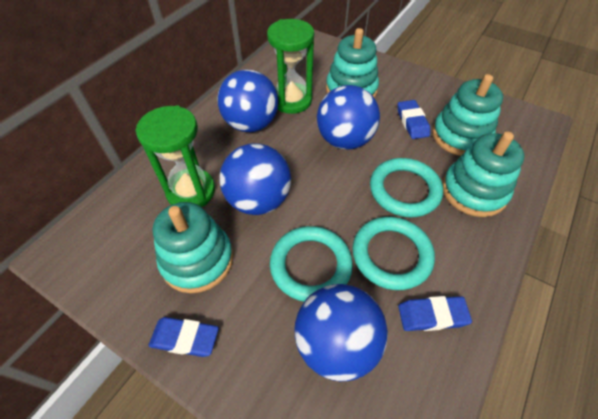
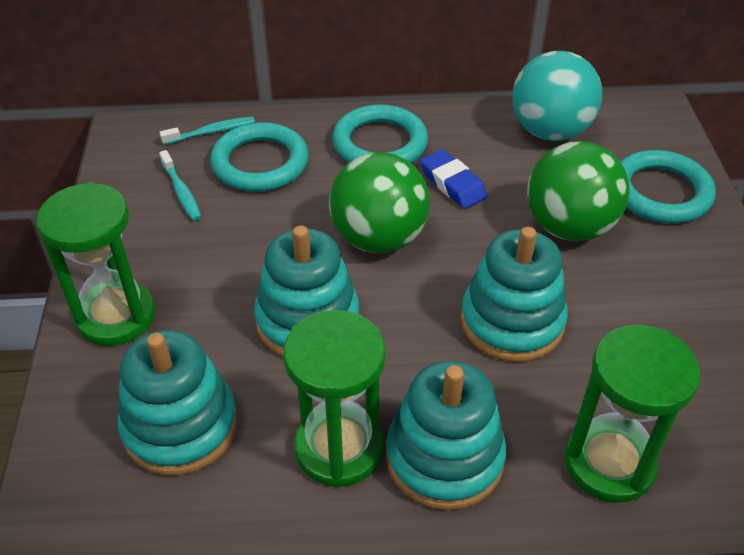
blue ball: 4 -> 0
blue eraser: 3 -> 1
green ball: 0 -> 2
green hourglass: 2 -> 3
turquoise ball: 0 -> 1
turquoise toothbrush: 0 -> 2

